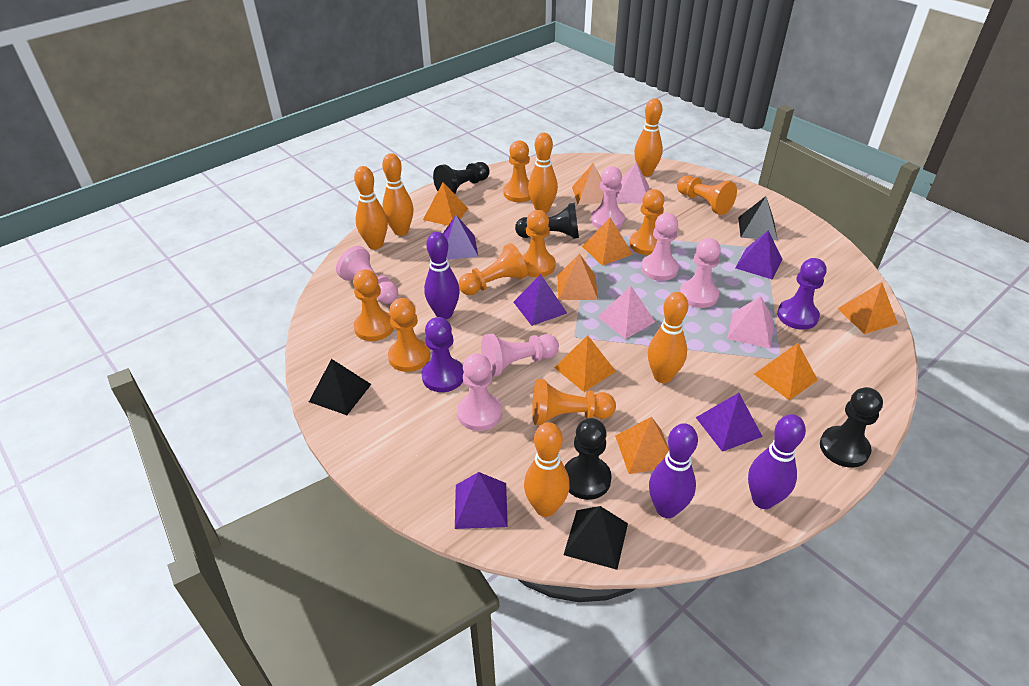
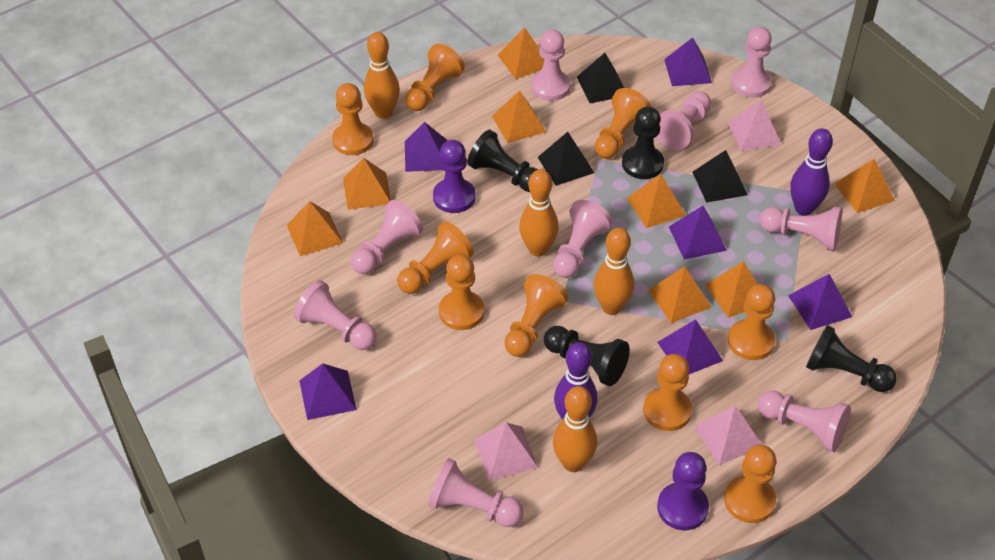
orange bowling pin: 6 -> 4
orange pawn: 8 -> 9
pink pawn: 6 -> 9
purple bowling pin: 3 -> 2
purple pyramid: 5 -> 6

